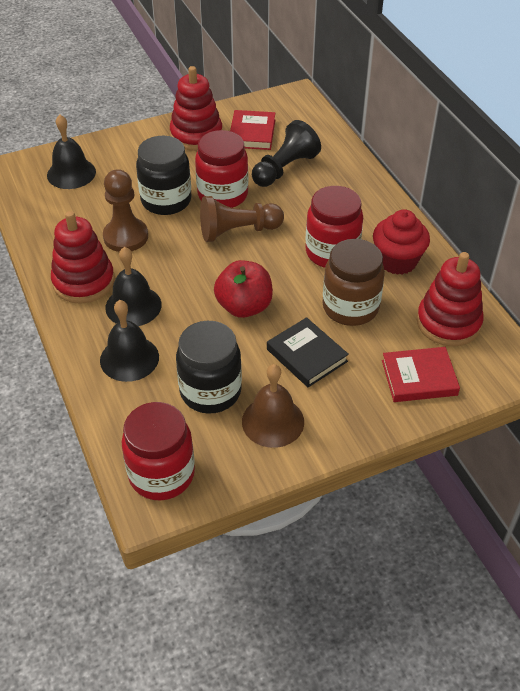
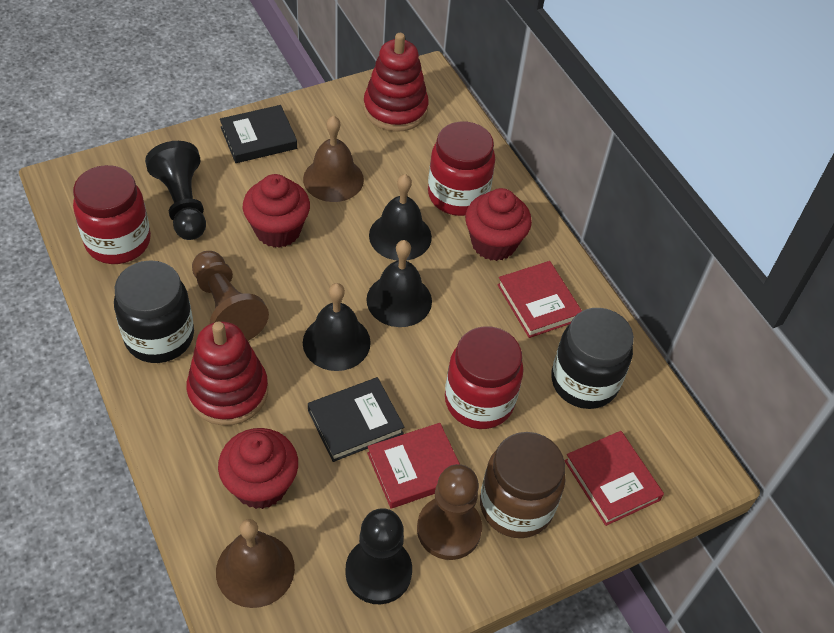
black book: 1 -> 2
black pawn: 1 -> 2
brown bell: 1 -> 2
red apple: 1 -> 0
red book: 2 -> 3
red cupcake: 1 -> 3
red stacking toy: 3 -> 2

